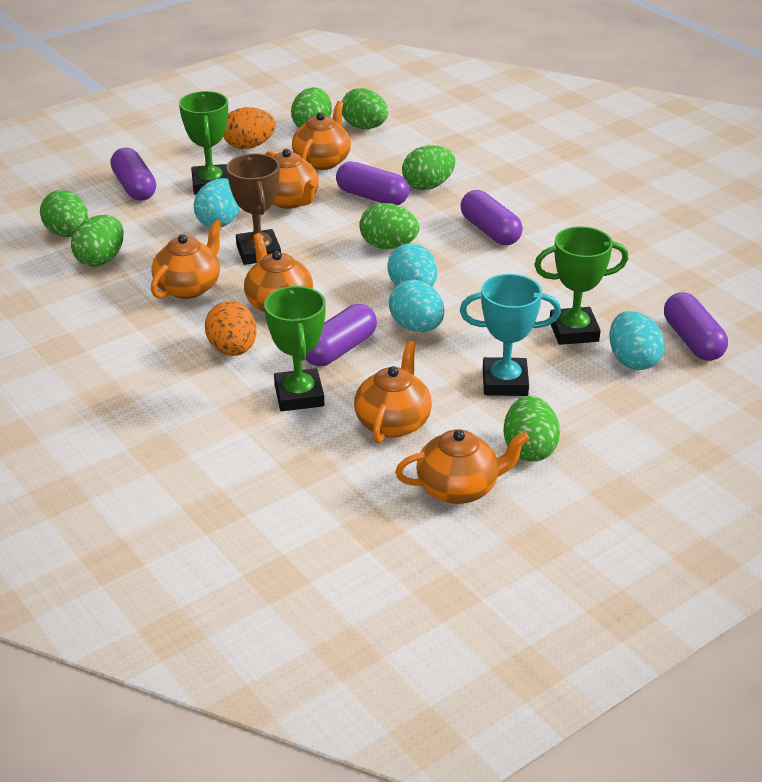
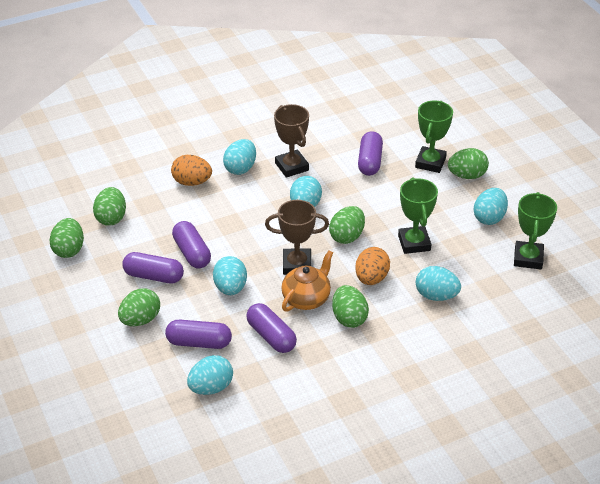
brown trophy: 1 -> 2
green egg: 7 -> 6
orange teapot: 6 -> 1
turquoise egg: 4 -> 6
turquoise trophy: 1 -> 0

